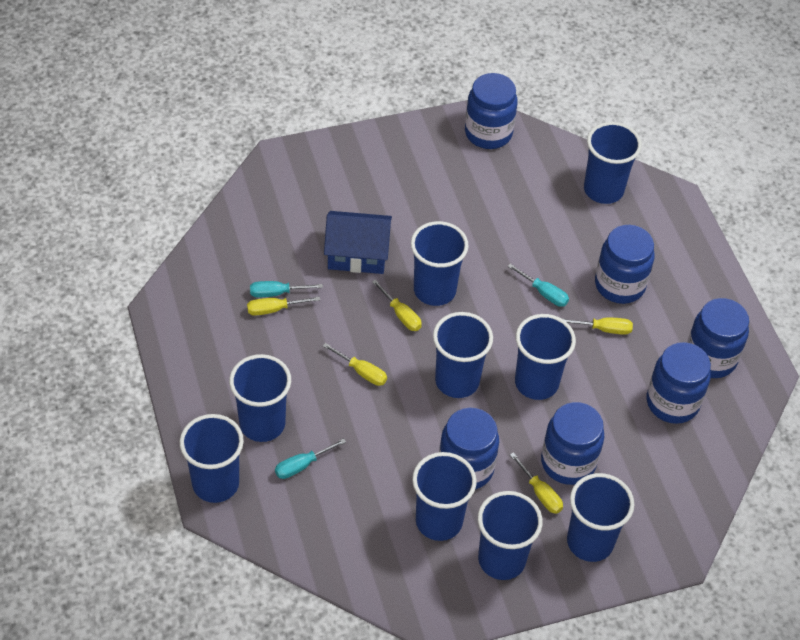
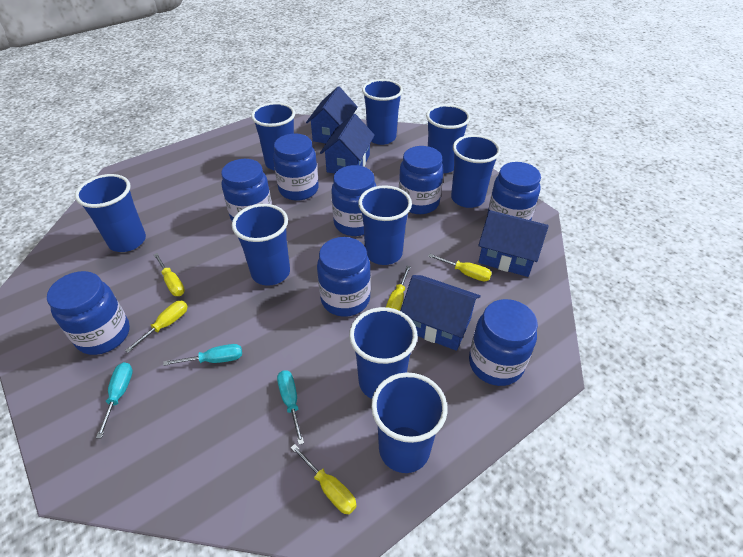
blue house: 1 -> 4
blue jar: 6 -> 8

